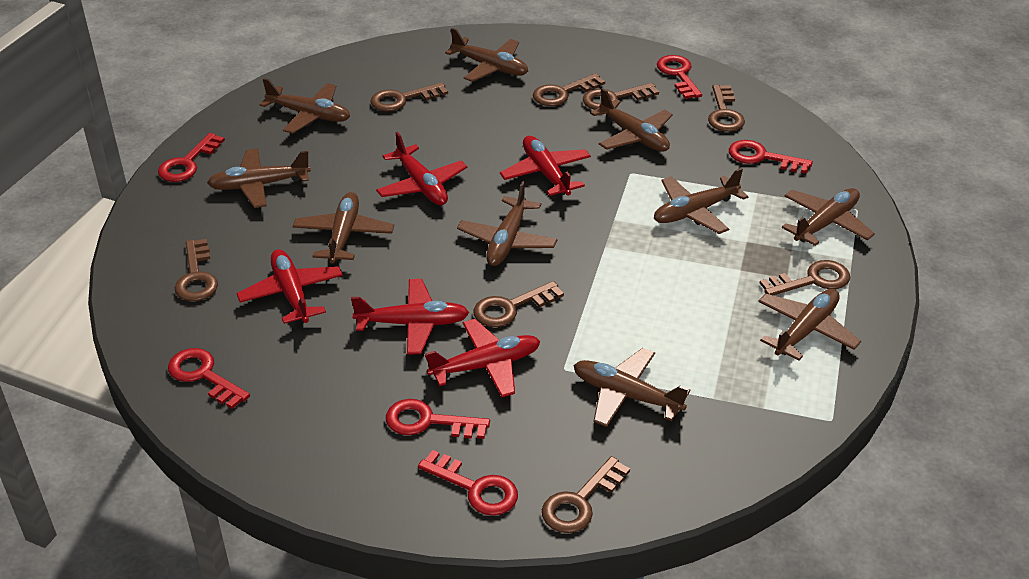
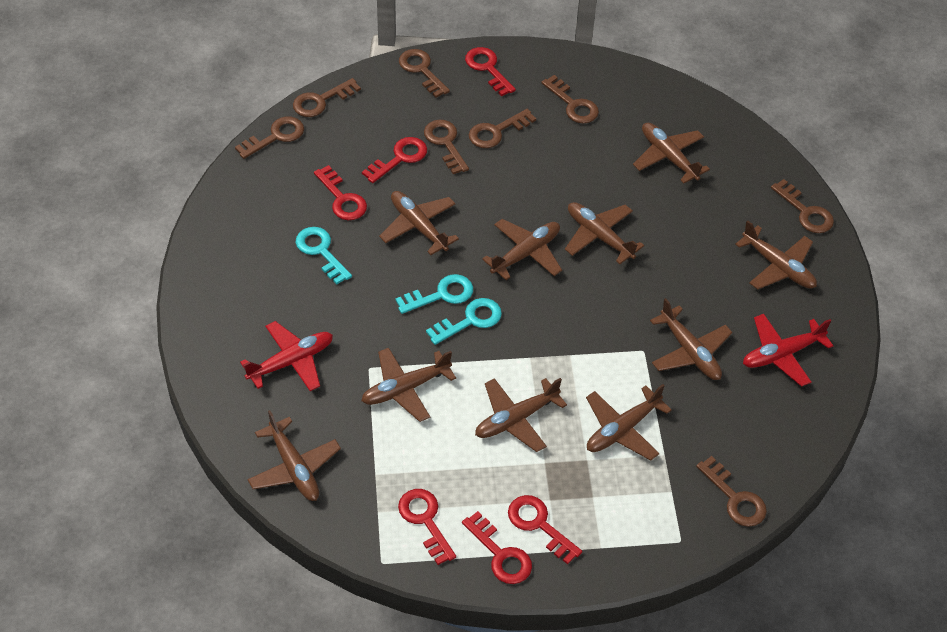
red plane: 5 -> 2
turquoise key: 0 -> 3

